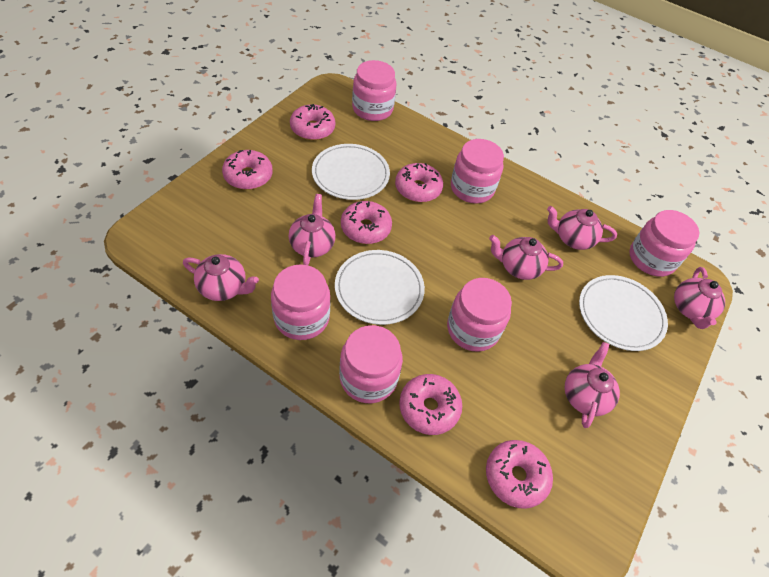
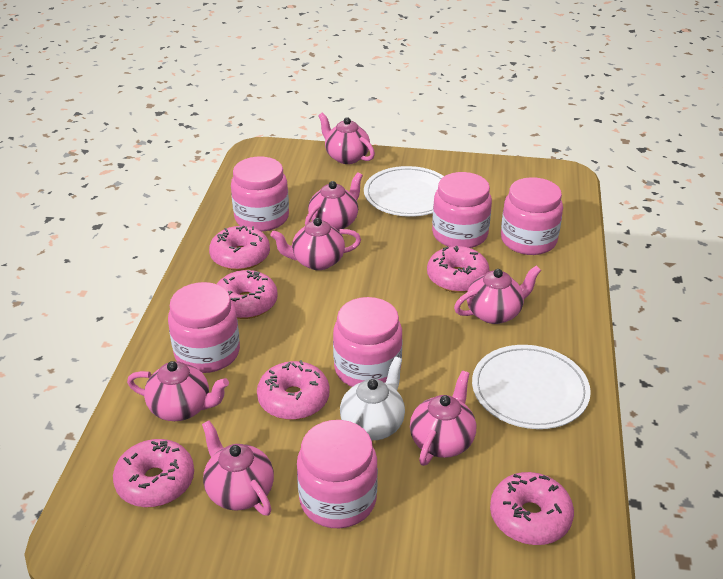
pink teapot: 6 -> 7
white plate: 3 -> 2
white teapot: 0 -> 1

